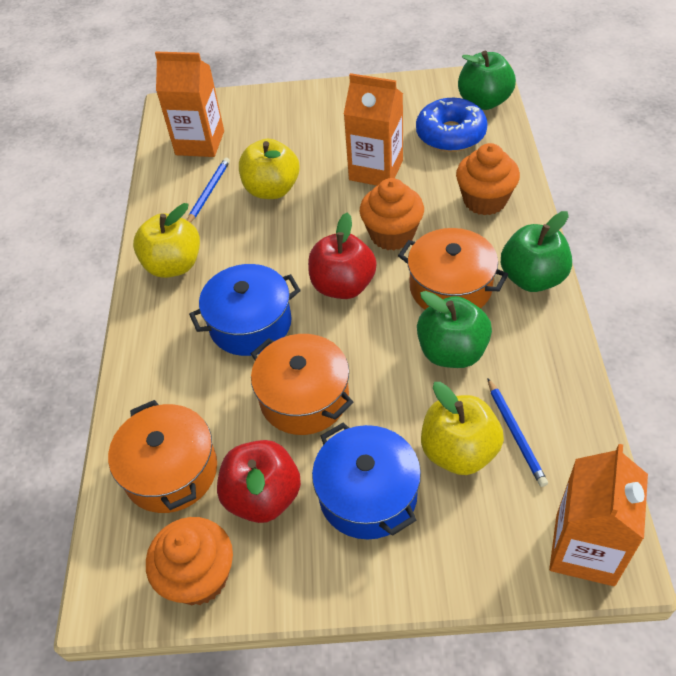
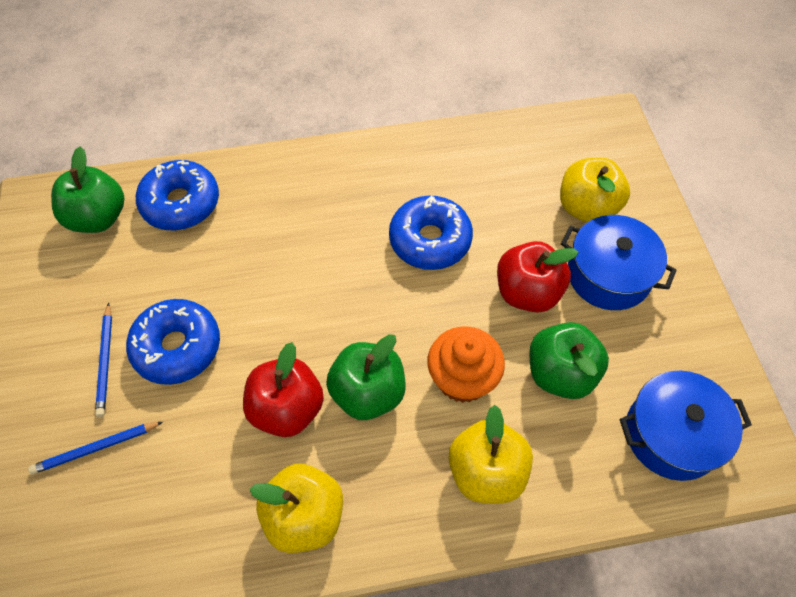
blue donut: 1 -> 3
orange carton: 3 -> 0
orange cupcake: 3 -> 1
orange pot: 3 -> 0

